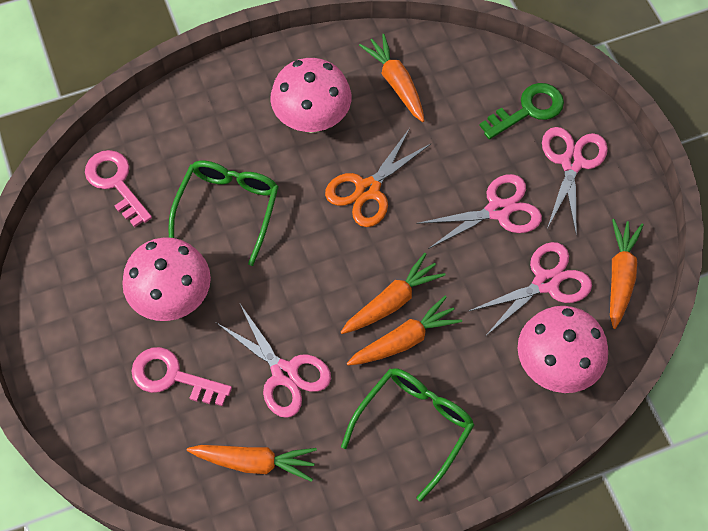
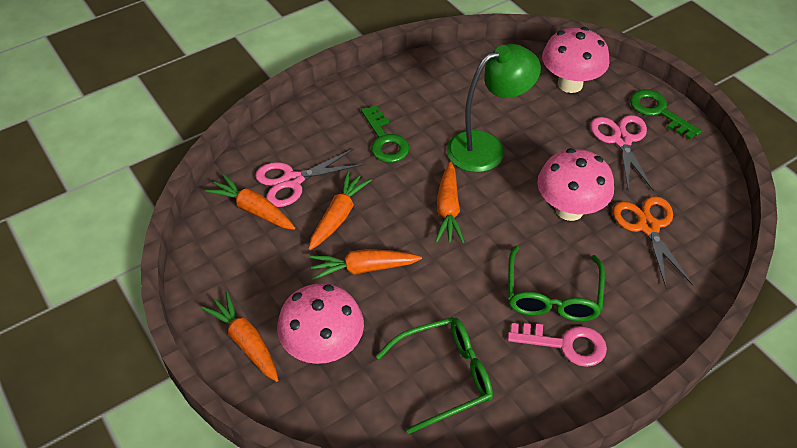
green key: 1 -> 2
green lamp: 0 -> 1
pink key: 2 -> 1
pink scissors: 4 -> 2

